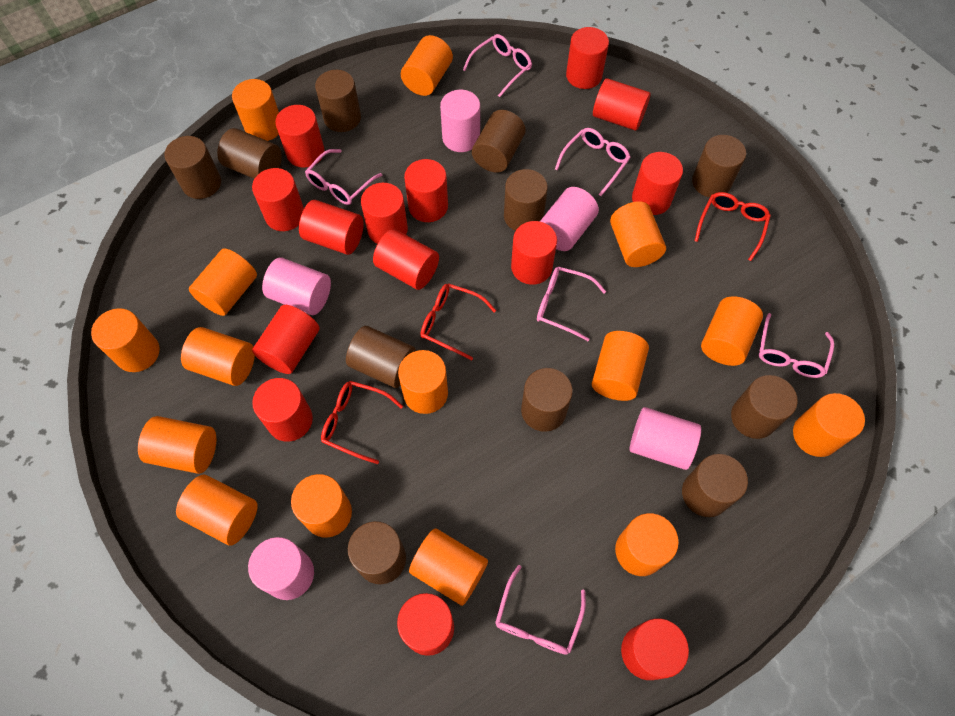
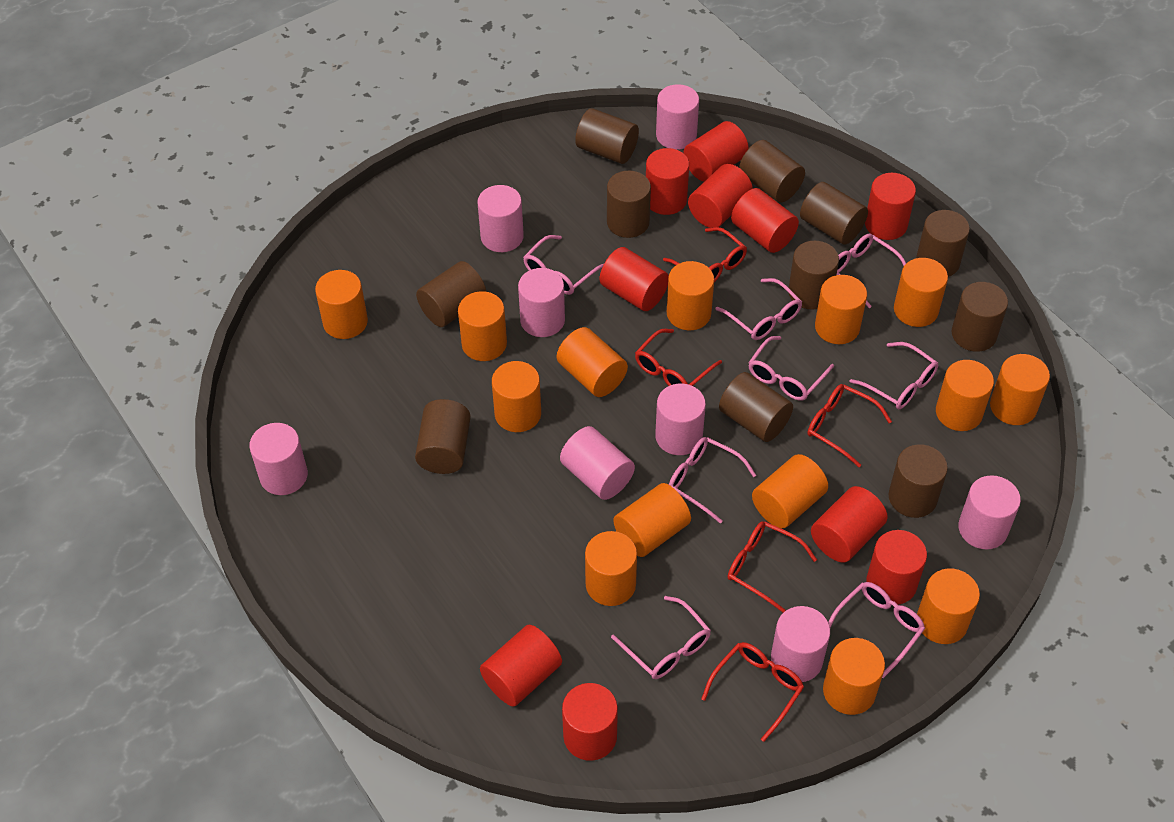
orange cylinder: 15 -> 14
pink cylinder: 5 -> 8
pink glasses: 6 -> 8
red cylinder: 14 -> 10
red glasses: 3 -> 5

